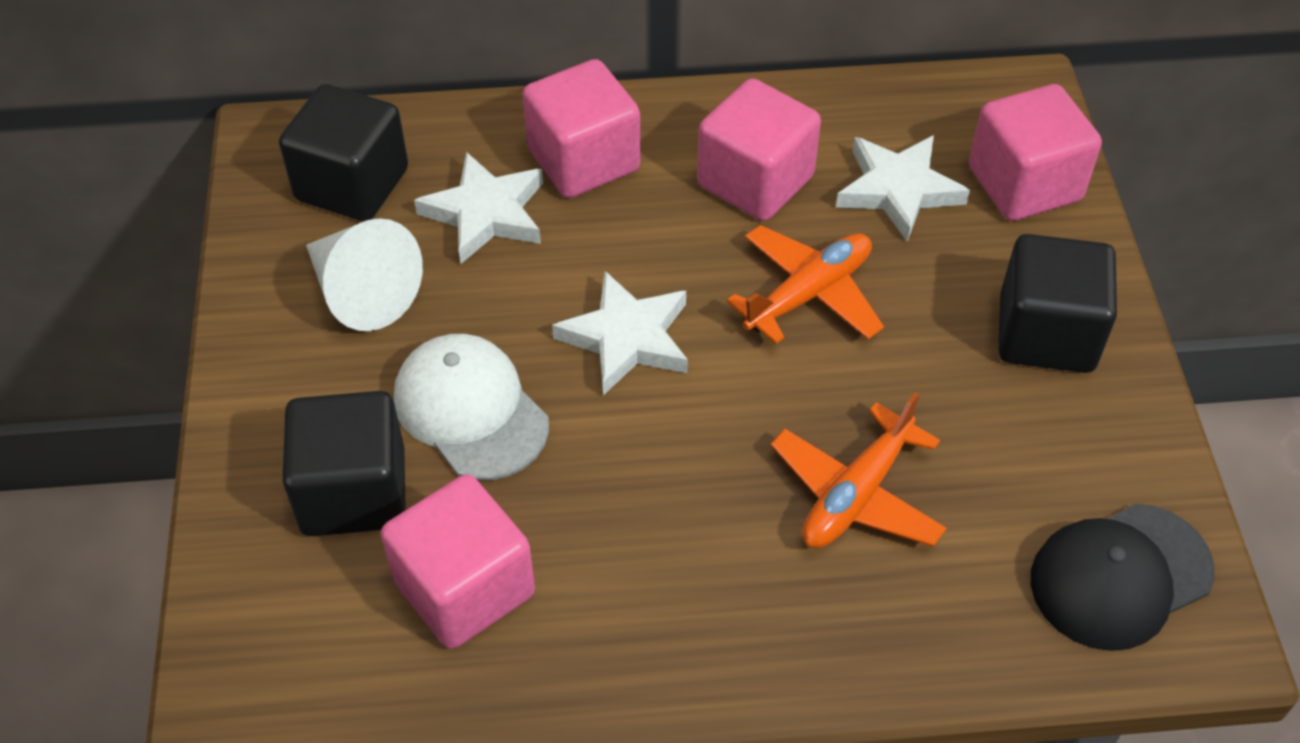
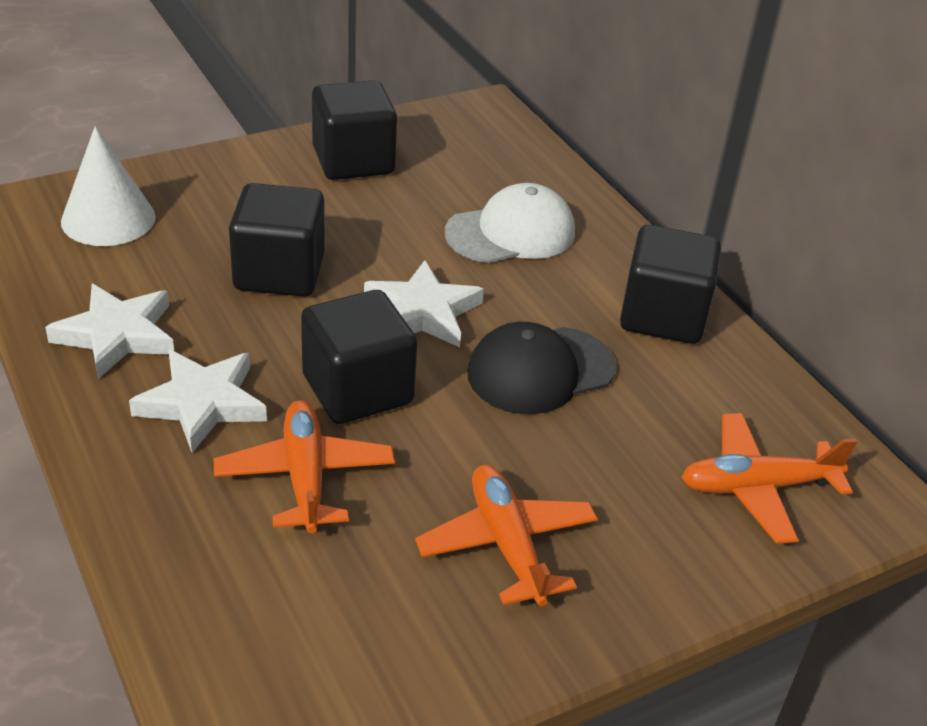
black cube: 3 -> 4
orange plane: 2 -> 3
pink cube: 4 -> 0

